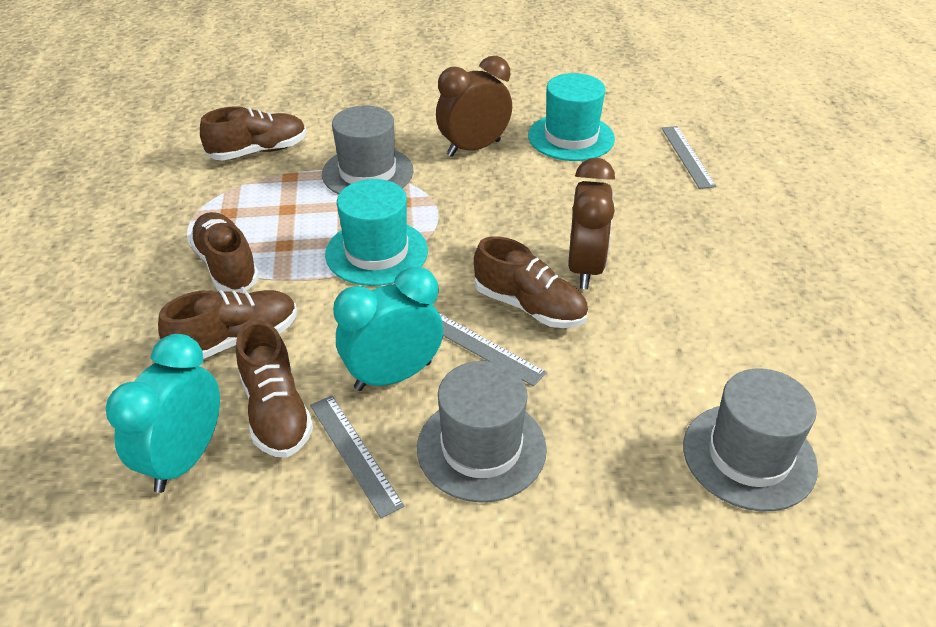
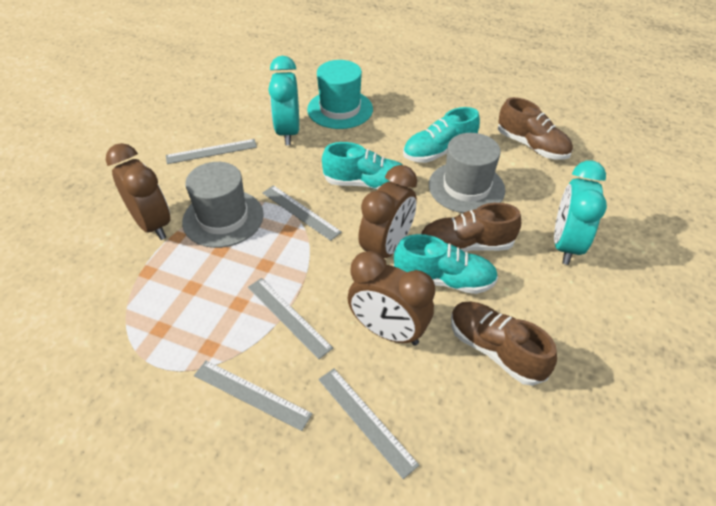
brown clock: 2 -> 3
brown shoe: 5 -> 3
grey hat: 3 -> 2
grey ruler: 3 -> 5
turquoise hat: 2 -> 1
turquoise shoe: 0 -> 3

